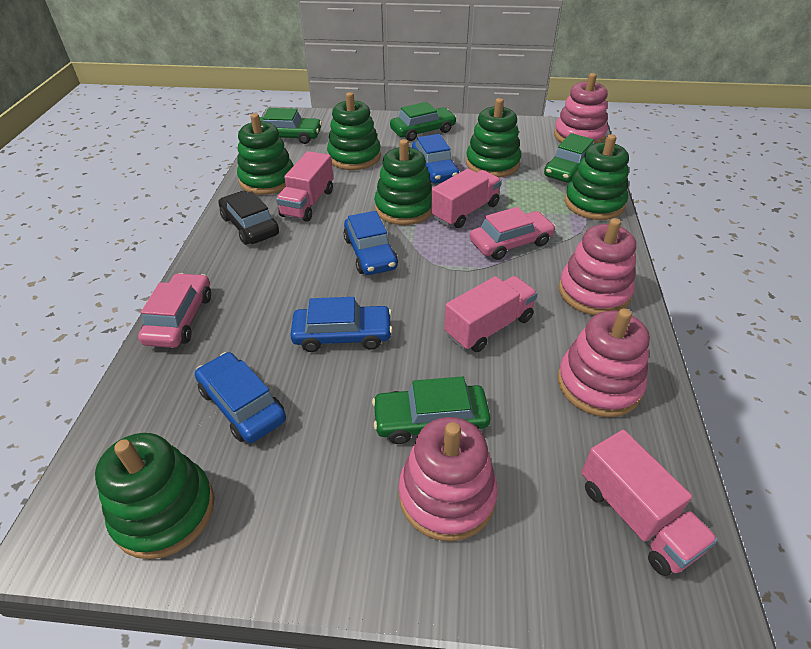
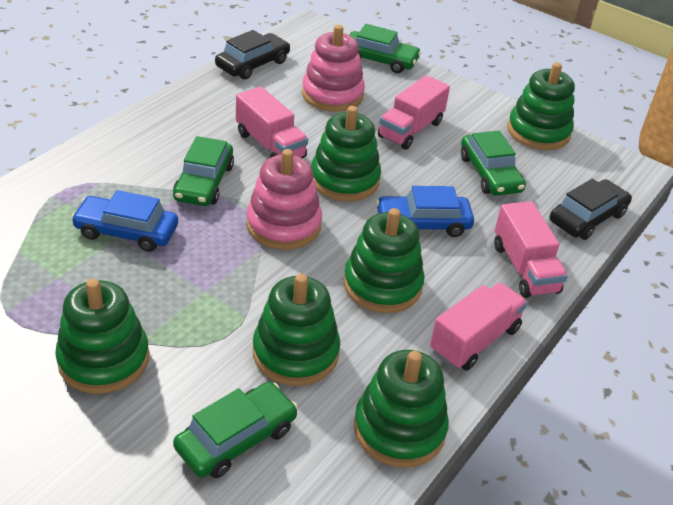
black car: 1 -> 2
blue car: 4 -> 2
pink car: 2 -> 0
pink stacking toy: 4 -> 2

